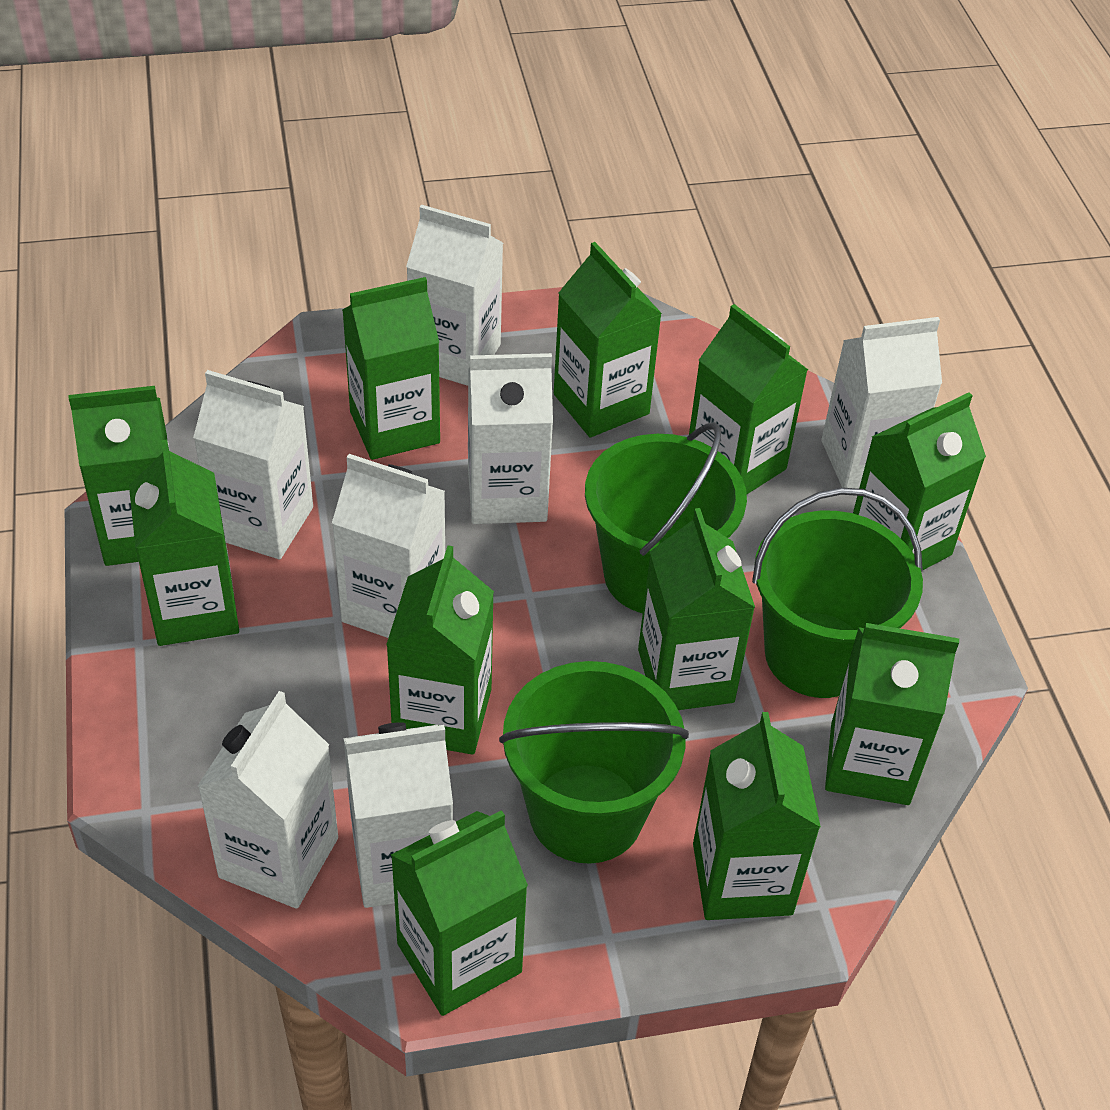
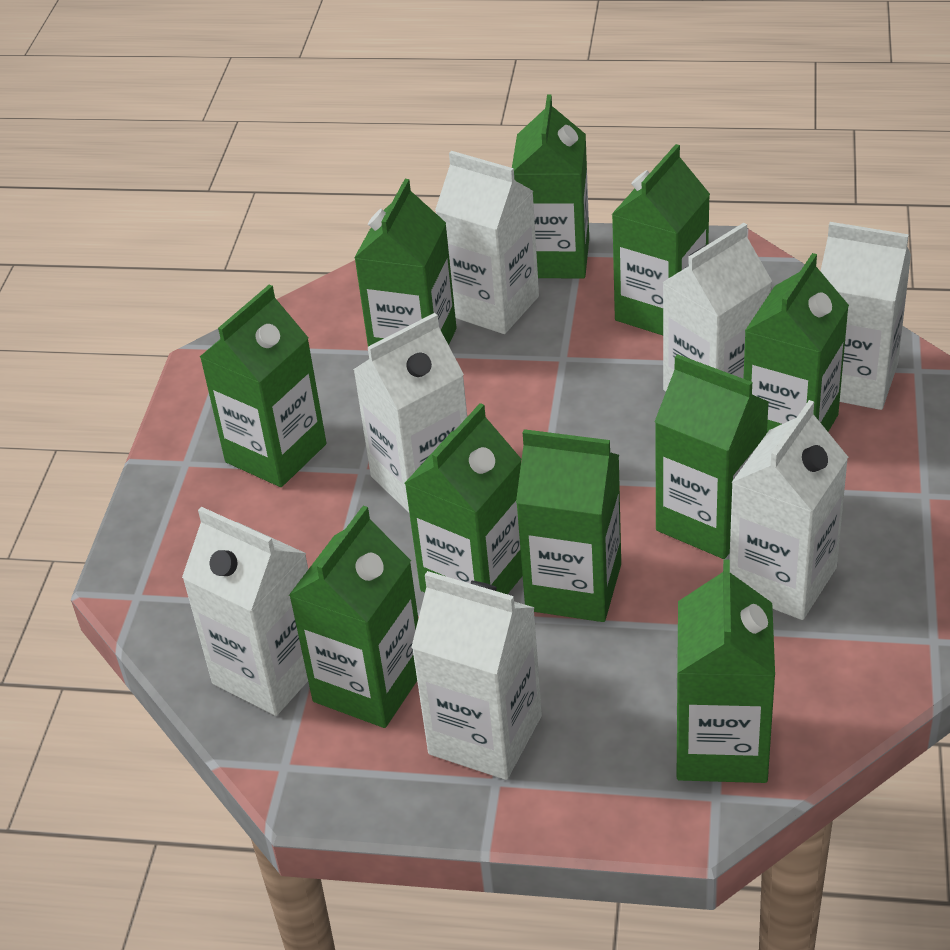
green bucket: 3 -> 0
green carton: 11 -> 10

